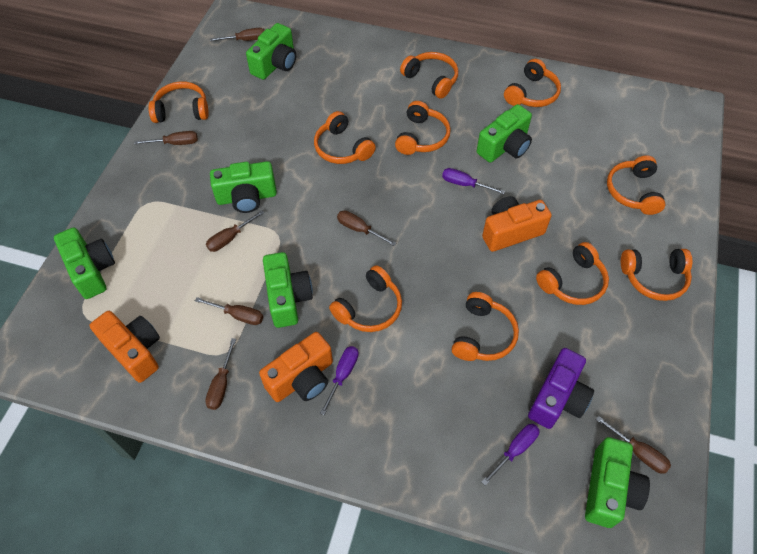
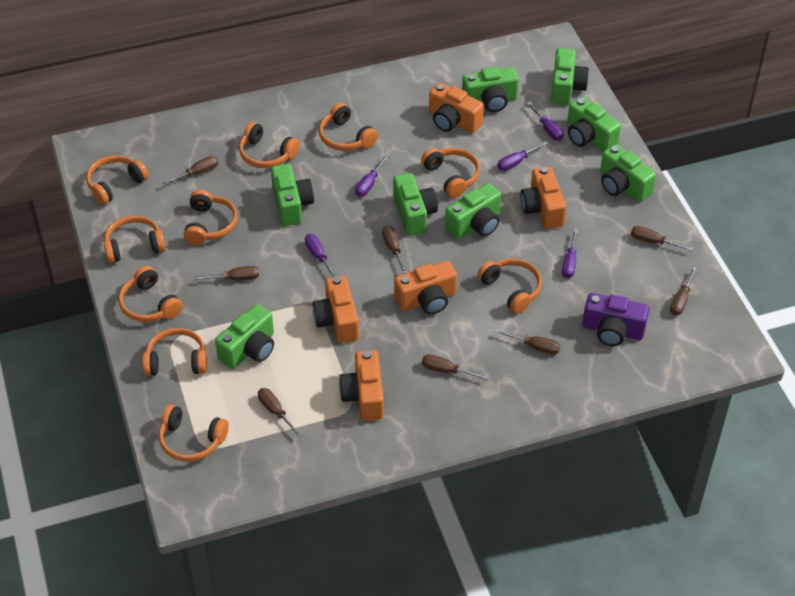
brown screwdriver: 7 -> 8
green camera: 6 -> 8
orange camera: 3 -> 5
purple screwdriver: 3 -> 5

